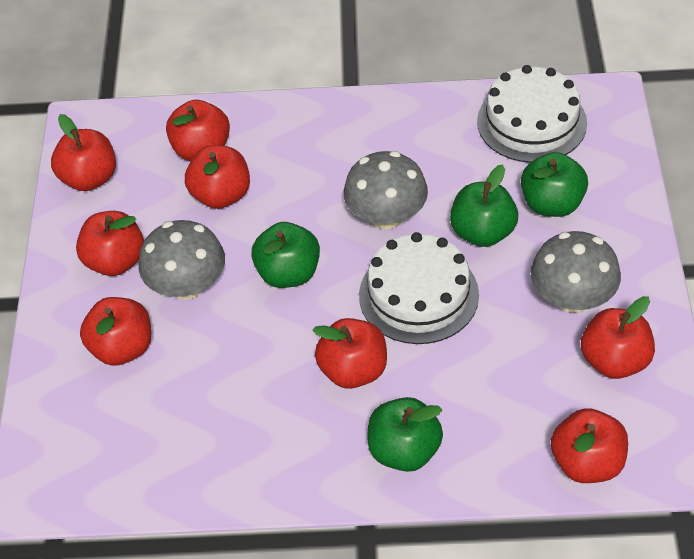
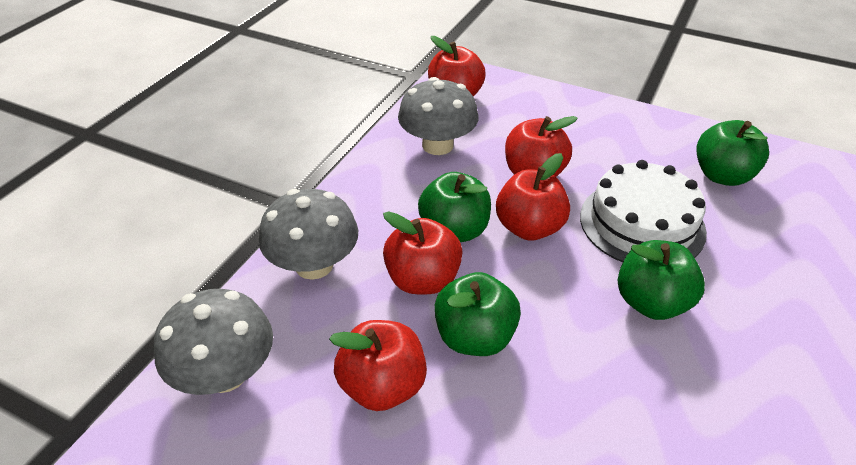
red apple: 8 -> 5
white cake: 2 -> 1

